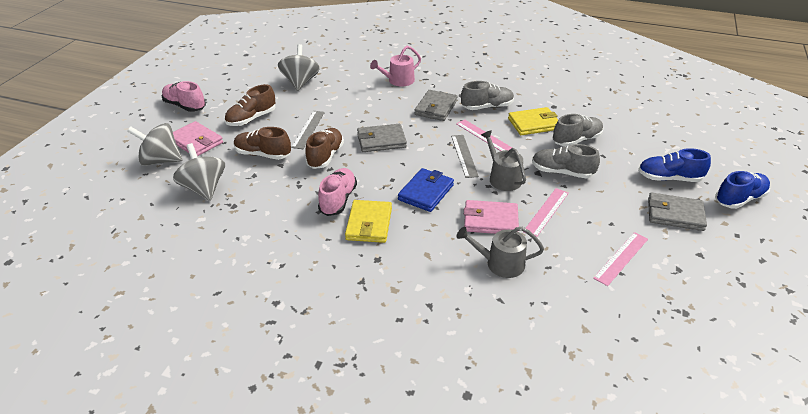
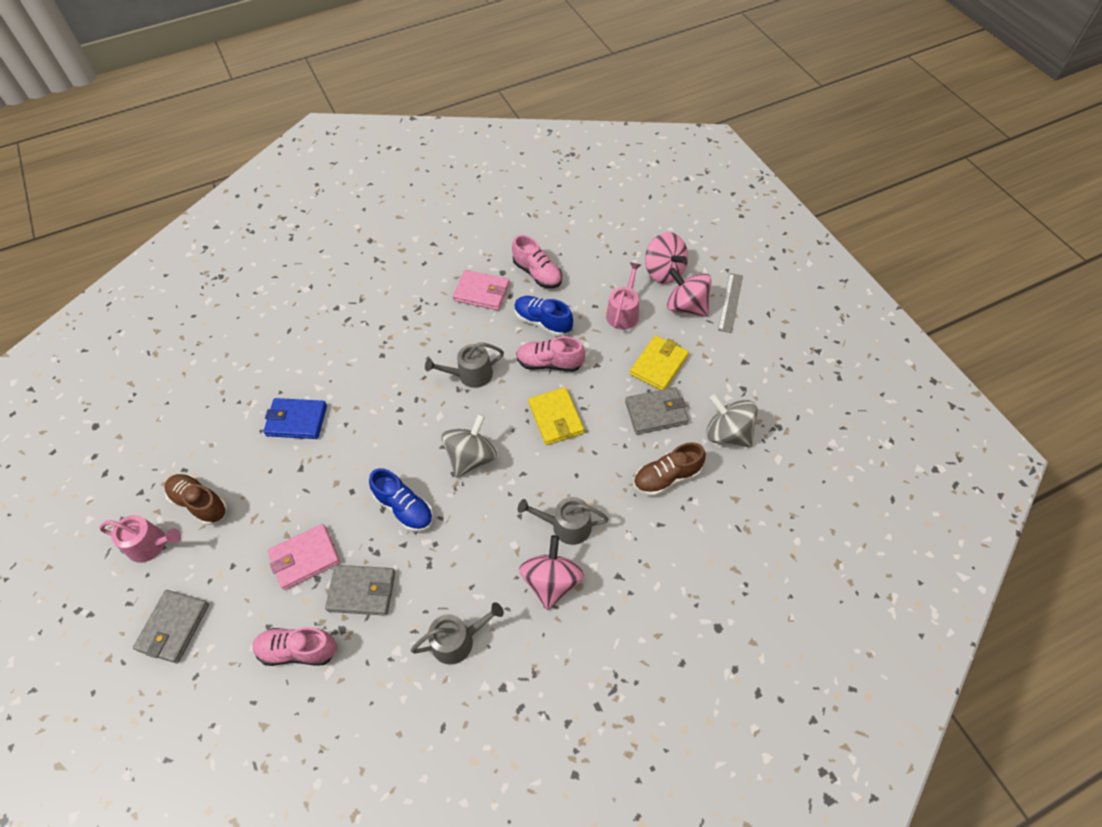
brown shoe: 3 -> 2
grey ruler: 2 -> 1
grey shoe: 3 -> 0
grey spinning top: 3 -> 2
grey watering can: 2 -> 3
pink ruler: 3 -> 0
pink shoe: 2 -> 3
pink spinning top: 0 -> 3
pink watering can: 1 -> 2

